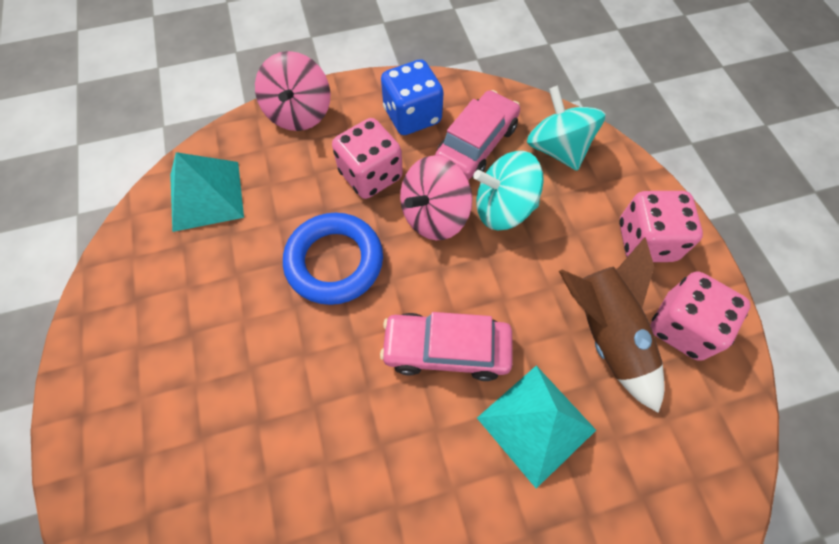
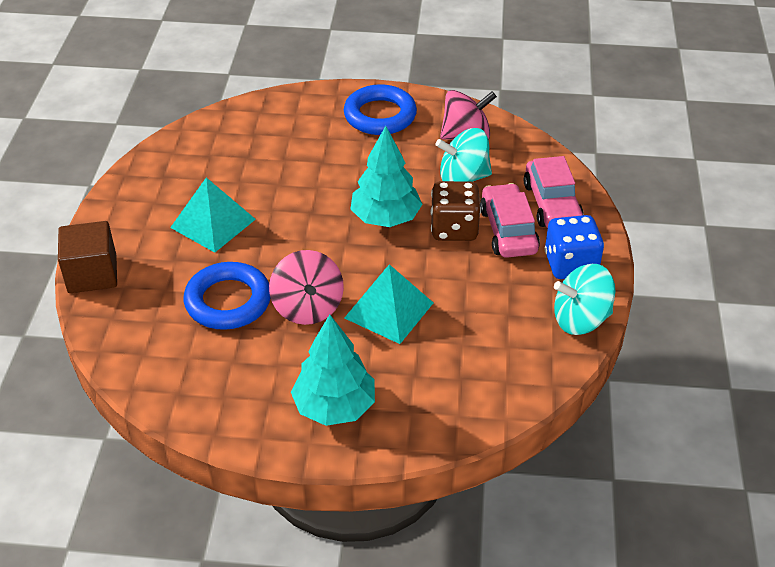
blue ring: 1 -> 2
brown cube: 0 -> 1
brown dice: 0 -> 1
brown rocket: 1 -> 0
pink dice: 3 -> 0
turquoise tree: 0 -> 2

